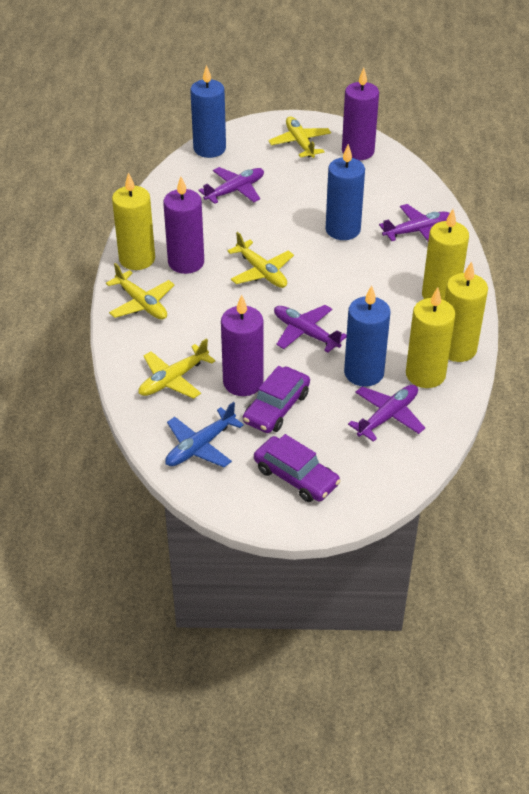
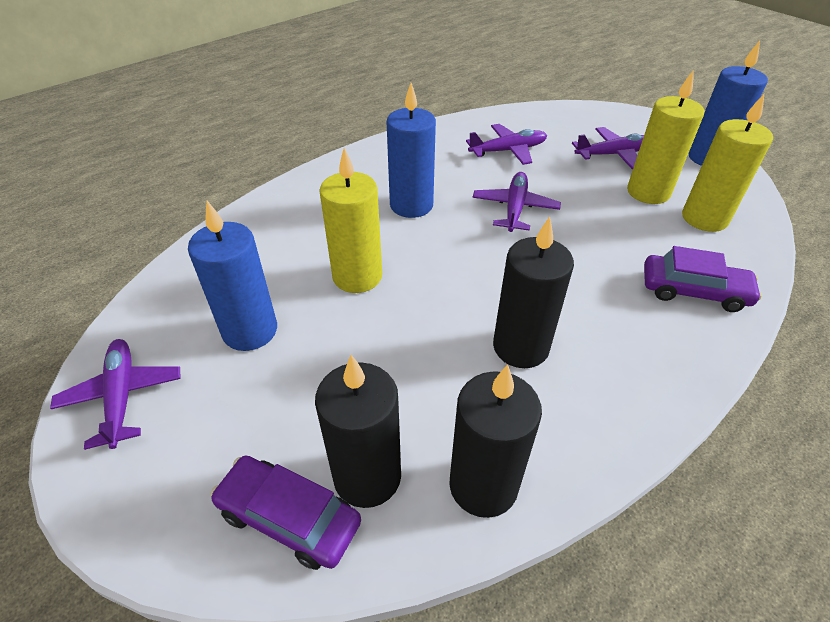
black candle: 0 -> 3
blue plane: 1 -> 0
purple candle: 3 -> 0
yellow candle: 4 -> 3
yellow plane: 4 -> 0

